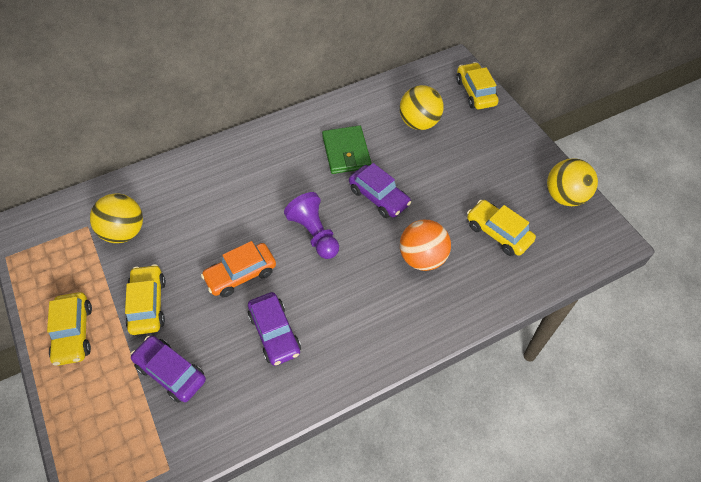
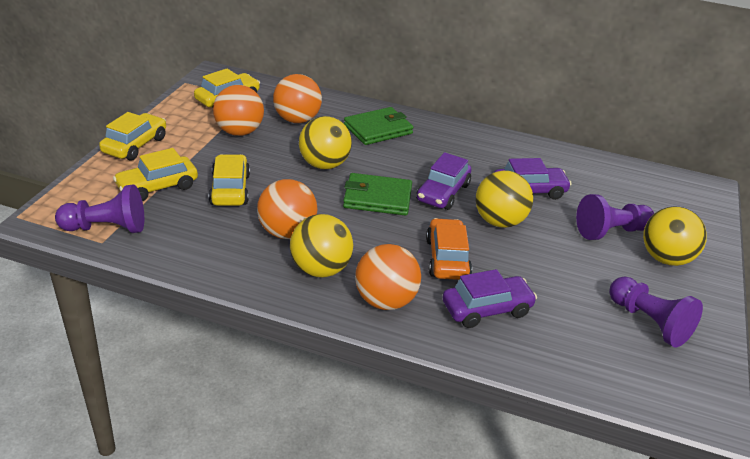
green wallet: 1 -> 2
orange ball: 1 -> 4
purple pawn: 1 -> 3
yellow ball: 3 -> 4

